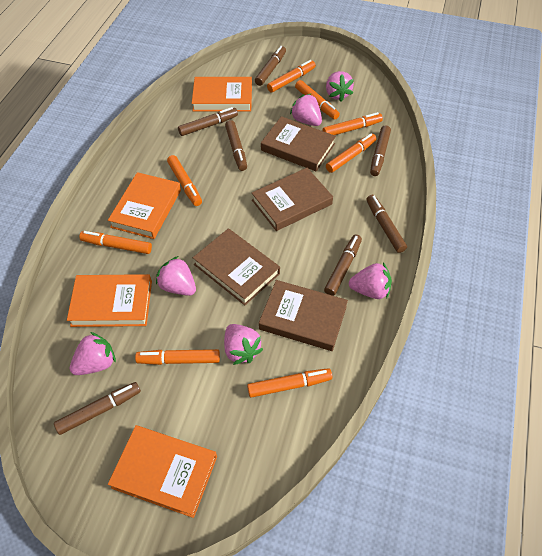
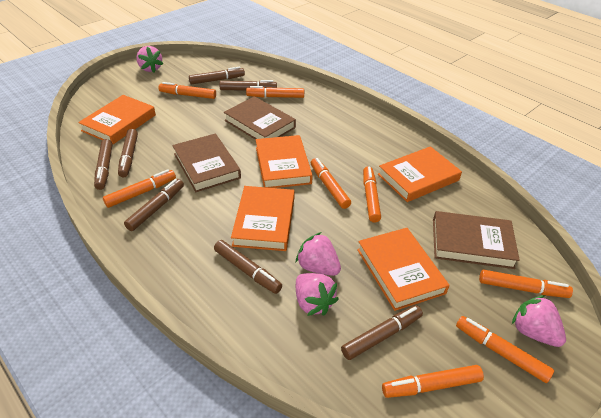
brown book: 4 -> 3
orange book: 4 -> 5
pink strawberry: 6 -> 4

